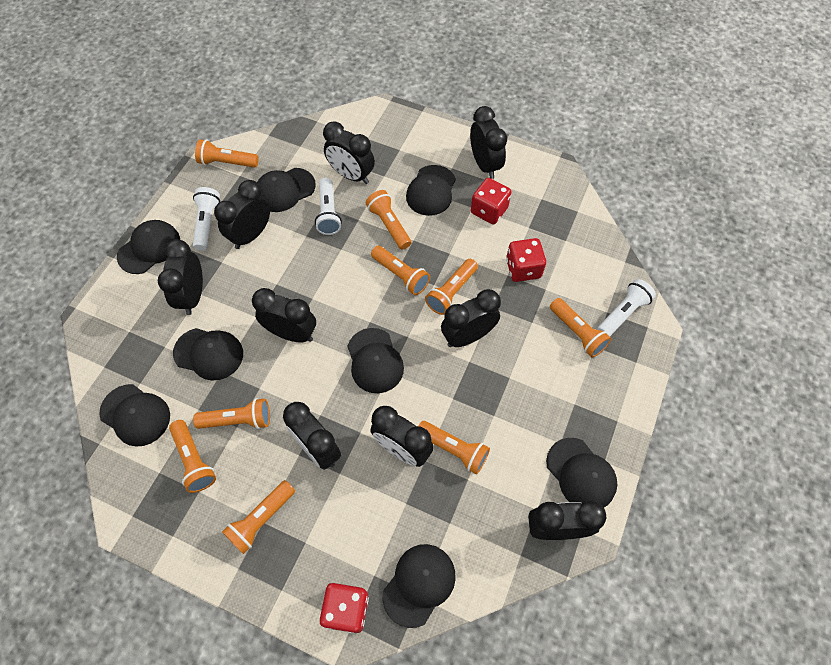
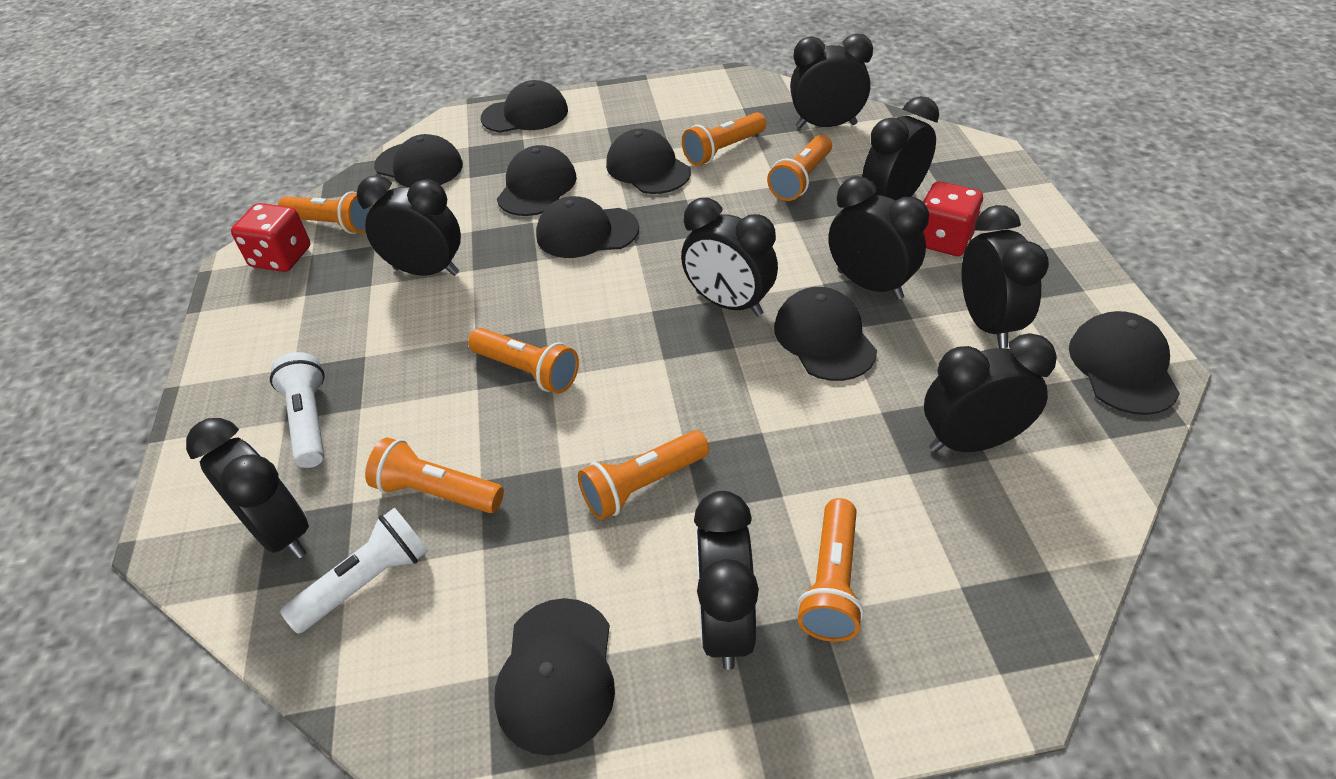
orange flashlight: 9 -> 7
red dice: 3 -> 2
white flashlight: 3 -> 2

